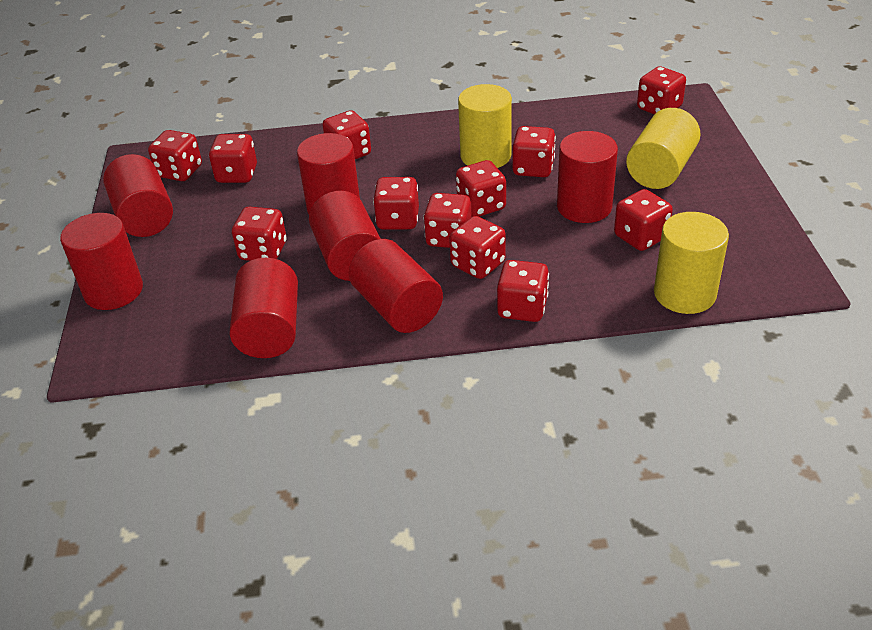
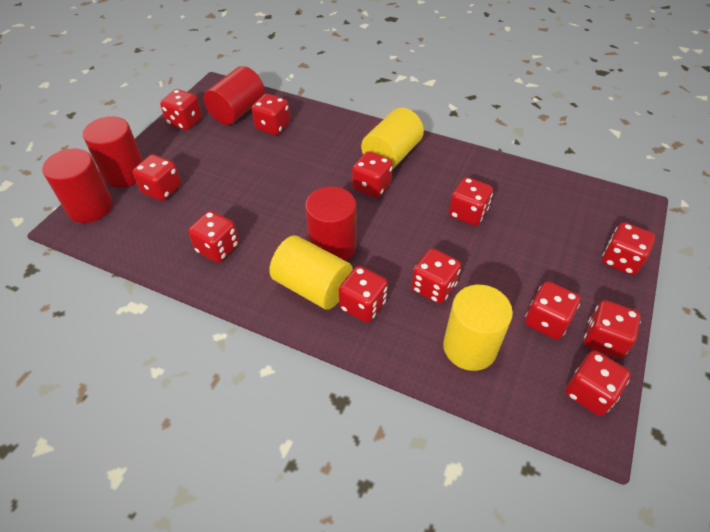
red cylinder: 7 -> 4

